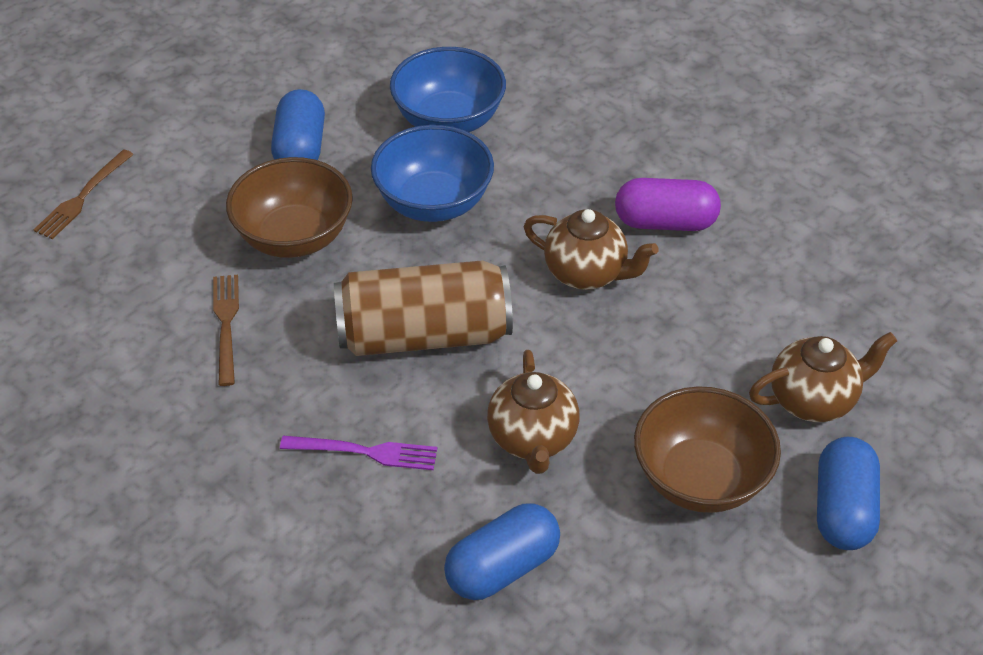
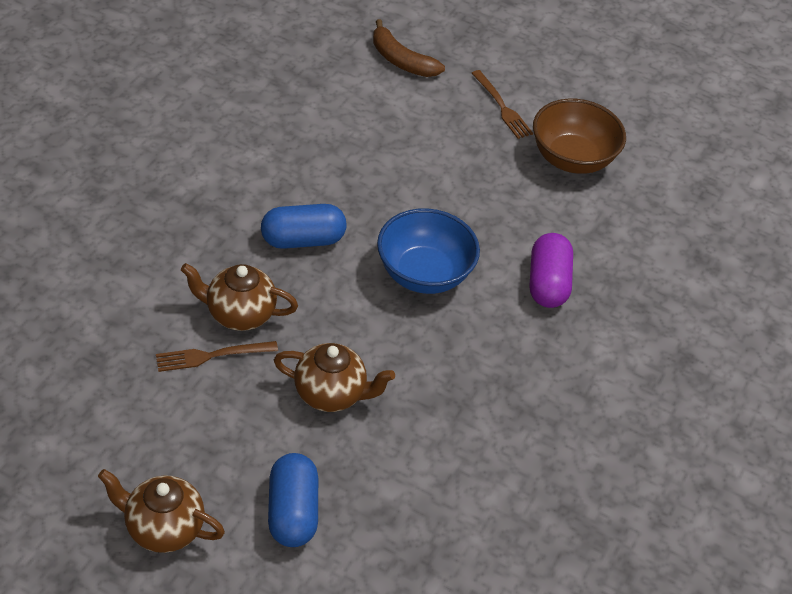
blue bowl: 2 -> 1
blue capsule: 3 -> 2
brown banana: 0 -> 1
brown bowl: 2 -> 1
brown can: 1 -> 0
purple fork: 1 -> 0

